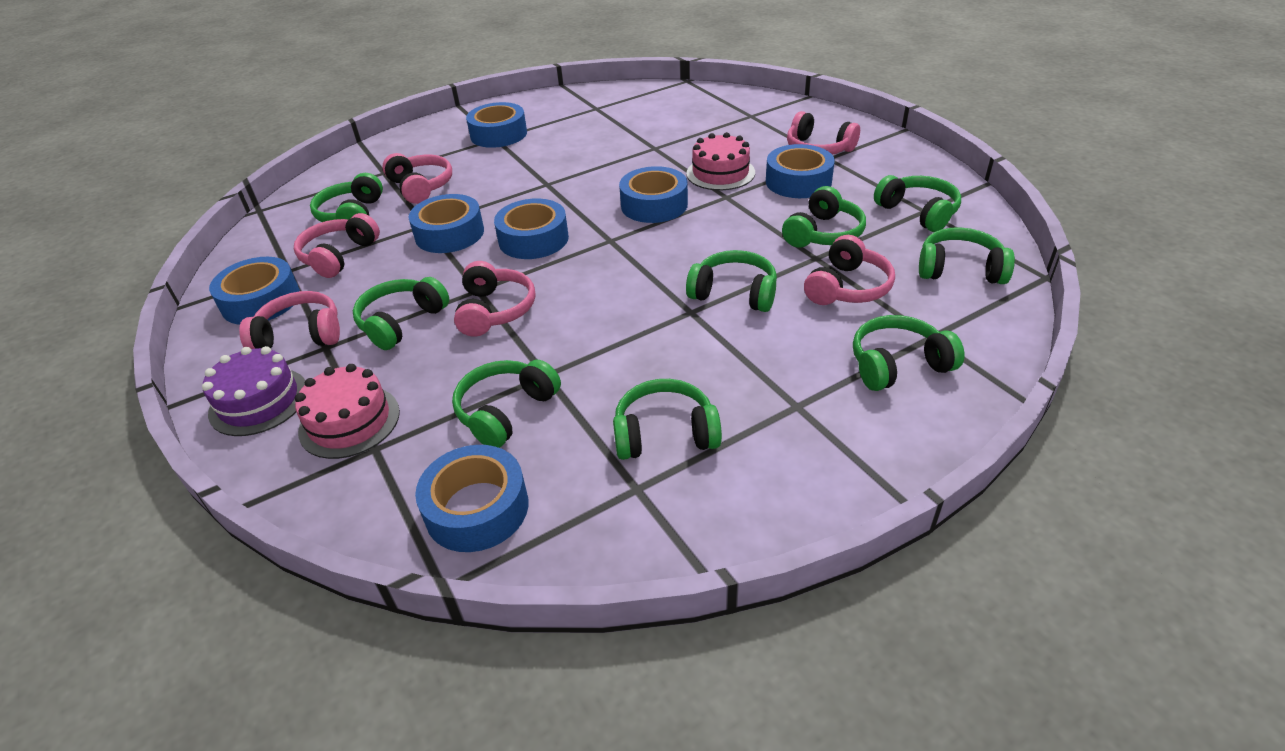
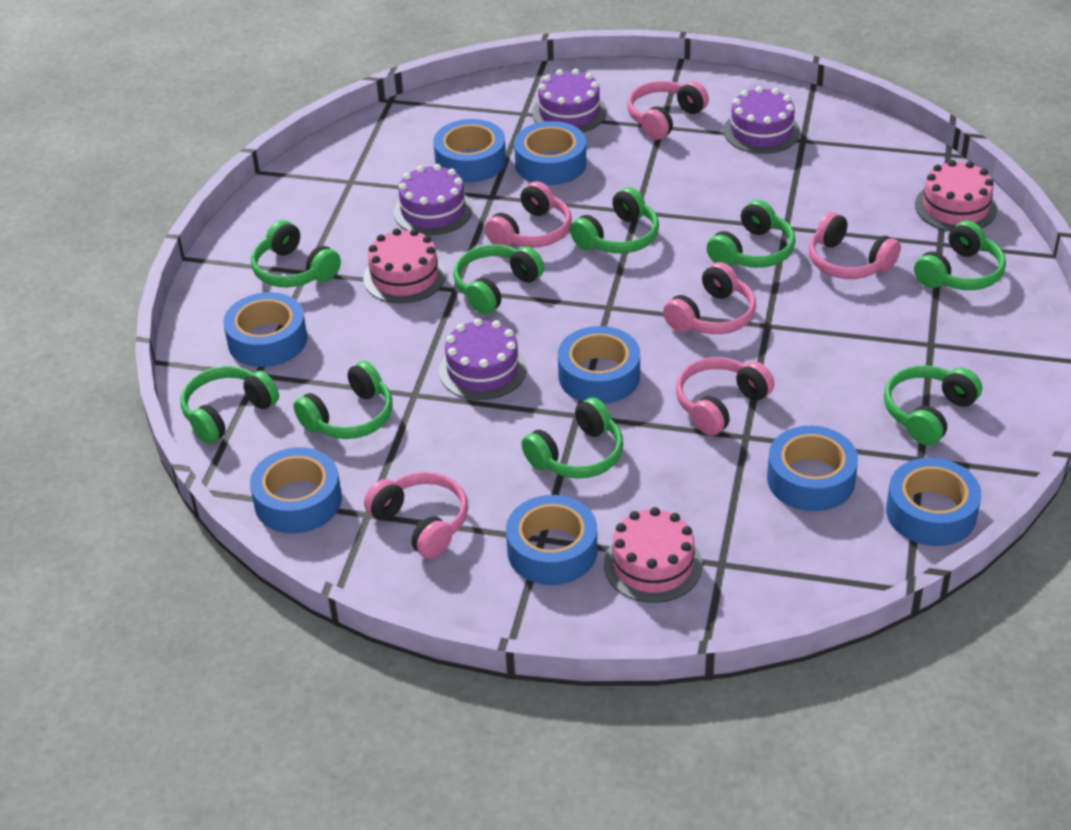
blue tape: 7 -> 8
pink cake: 2 -> 3
purple cake: 1 -> 4

